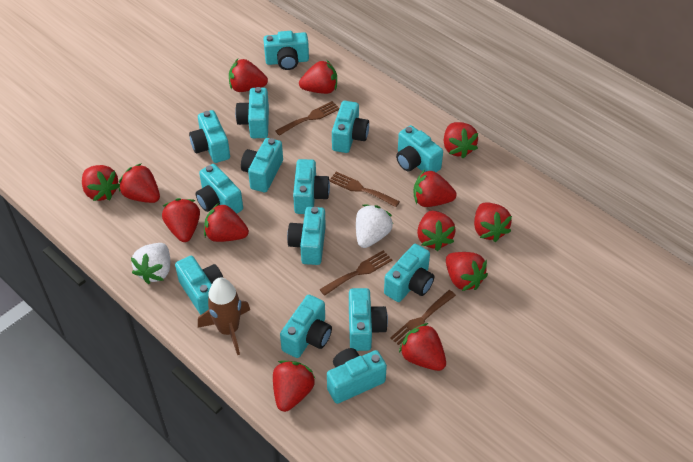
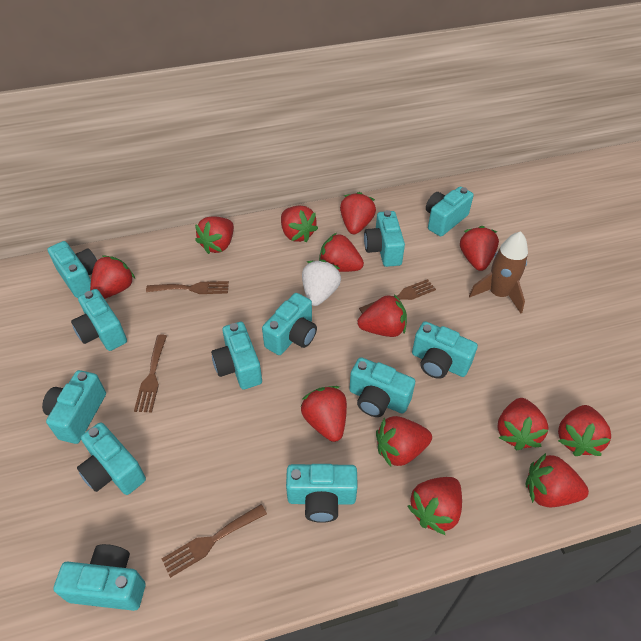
turquoise camera: 14 -> 12
white strawberry: 2 -> 1

